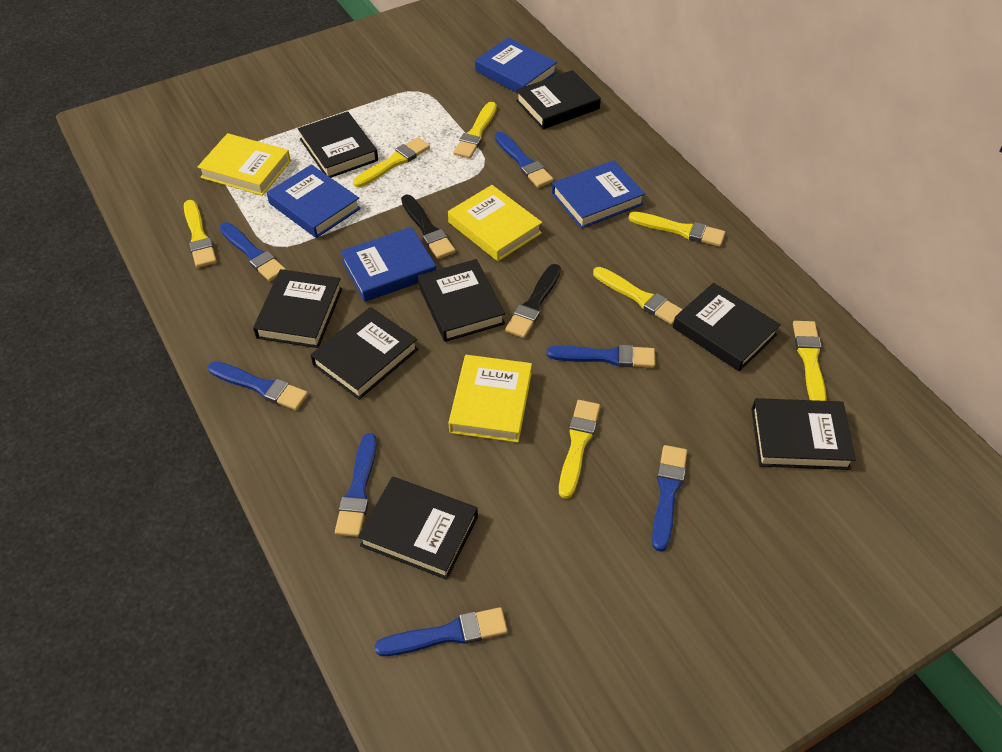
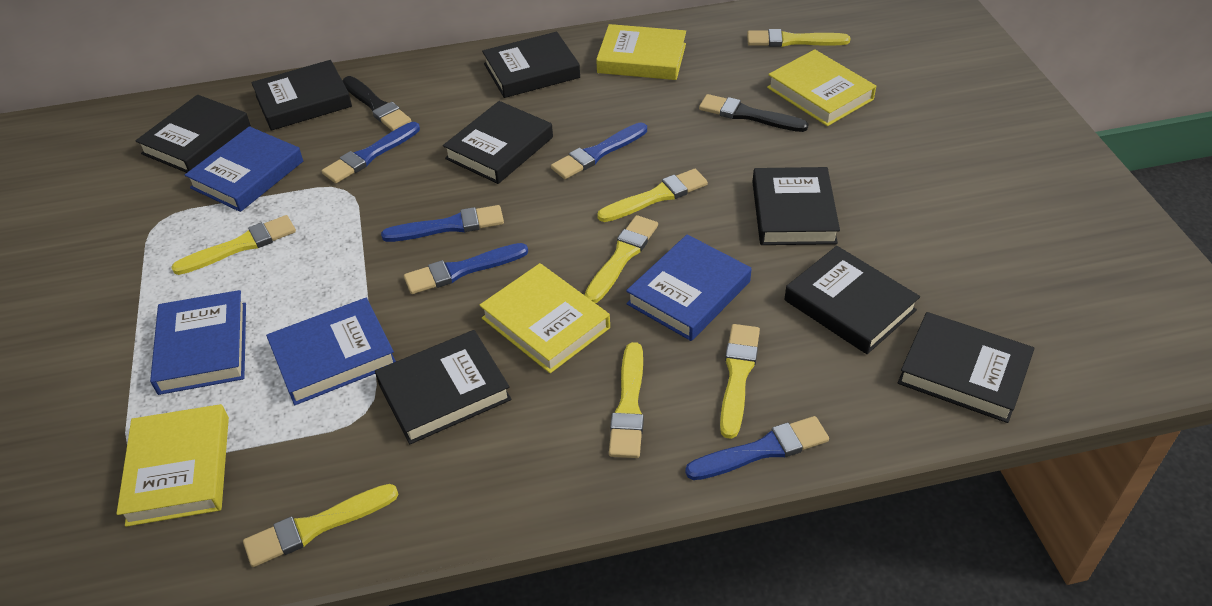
blue brush: 7 -> 5
yellow book: 3 -> 4

